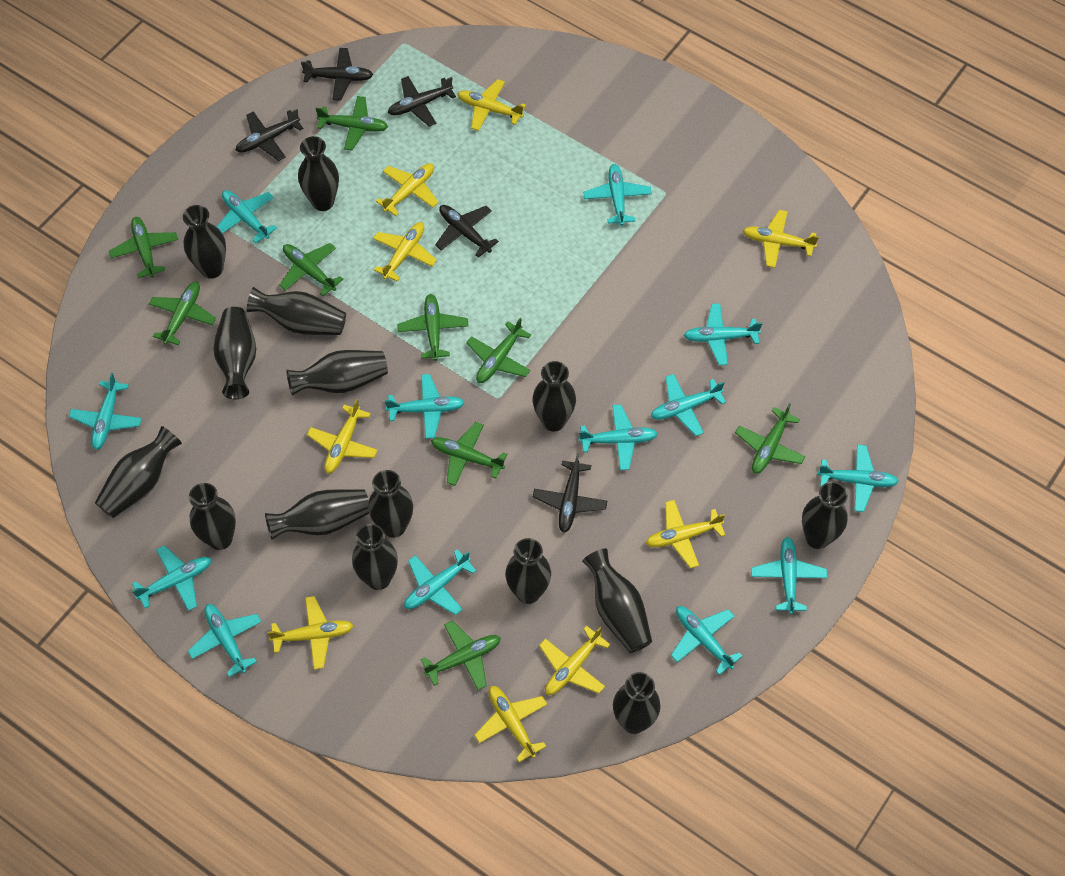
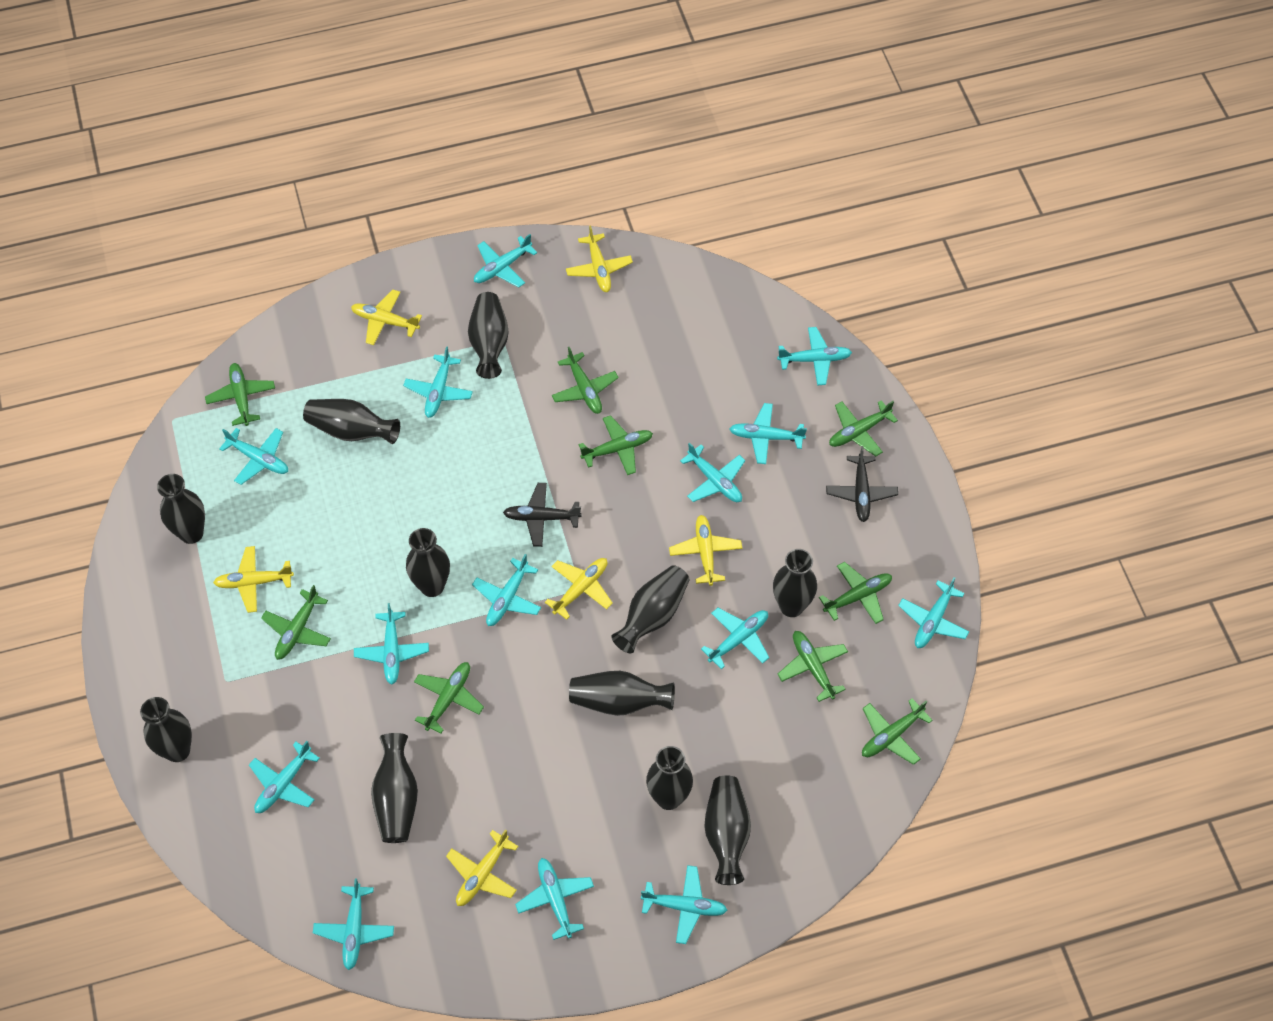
black plane: 5 -> 2
black vase: 15 -> 11
turquoise plane: 13 -> 14
yellow plane: 9 -> 6

